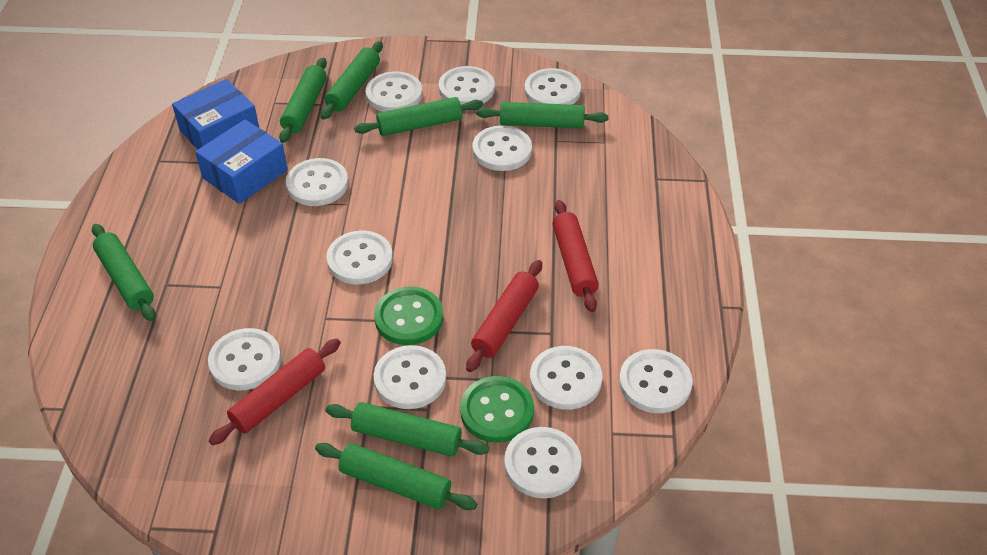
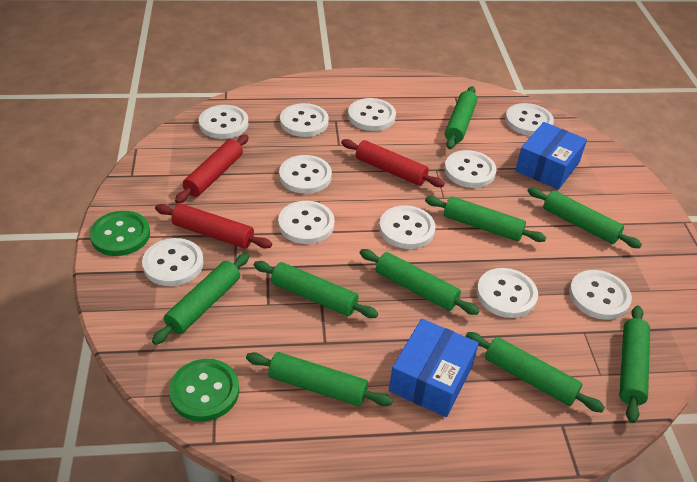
green rolling pin: 7 -> 9

